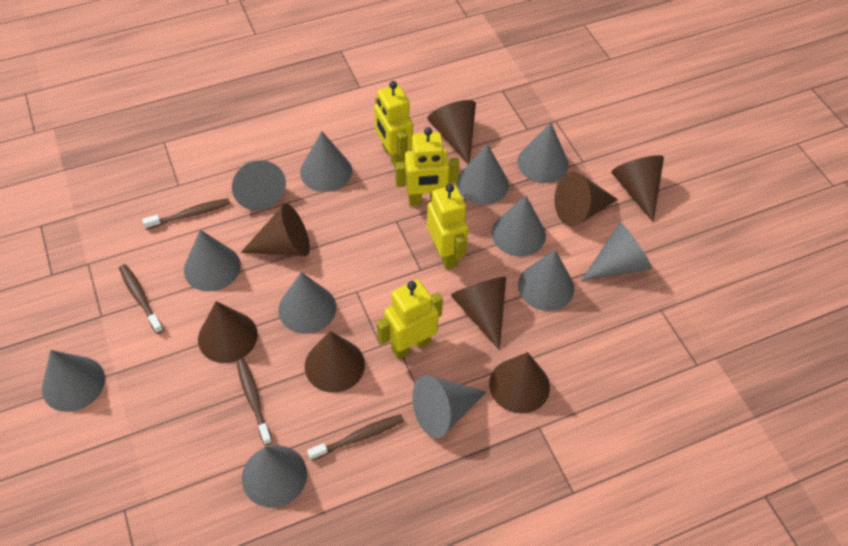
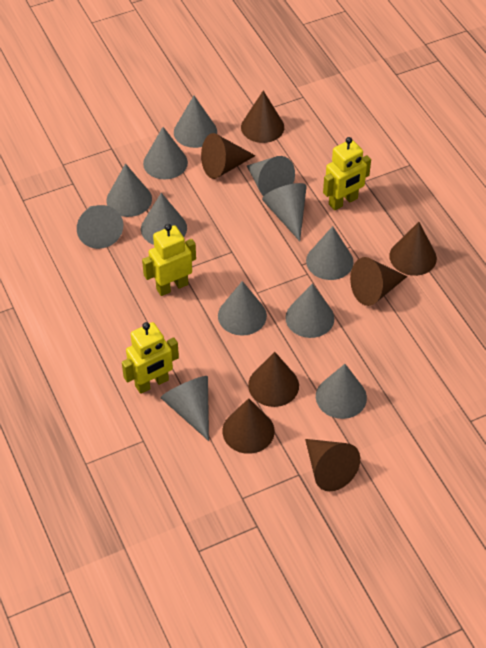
brown cone: 8 -> 7
brown toothbrush: 4 -> 0
yellow robot: 4 -> 3

